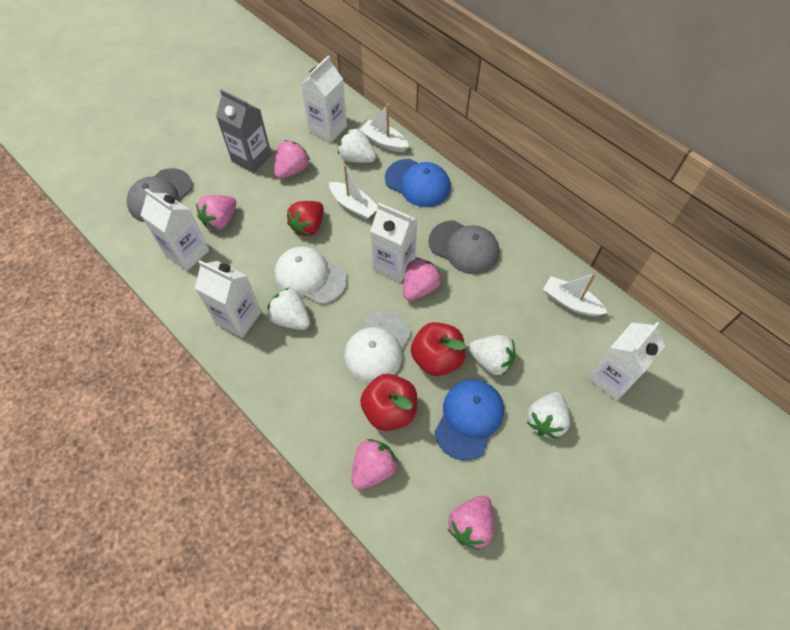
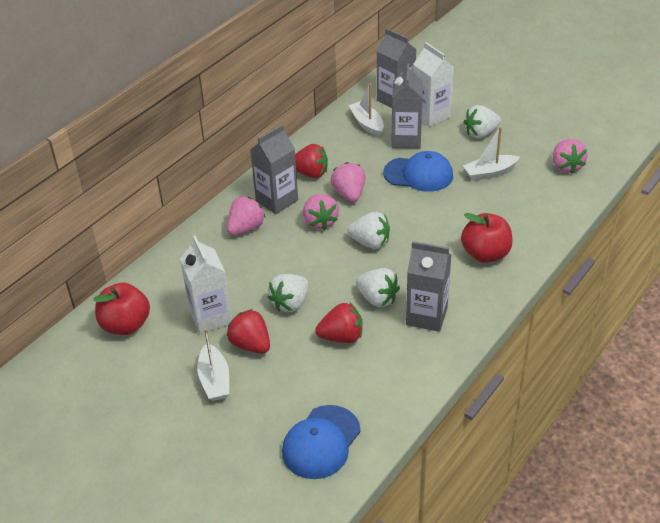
grey cap: 2 -> 0
grey carton: 1 -> 4
pink strawberry: 5 -> 4
red strawberry: 1 -> 3
white cap: 2 -> 0
white carton: 5 -> 2

